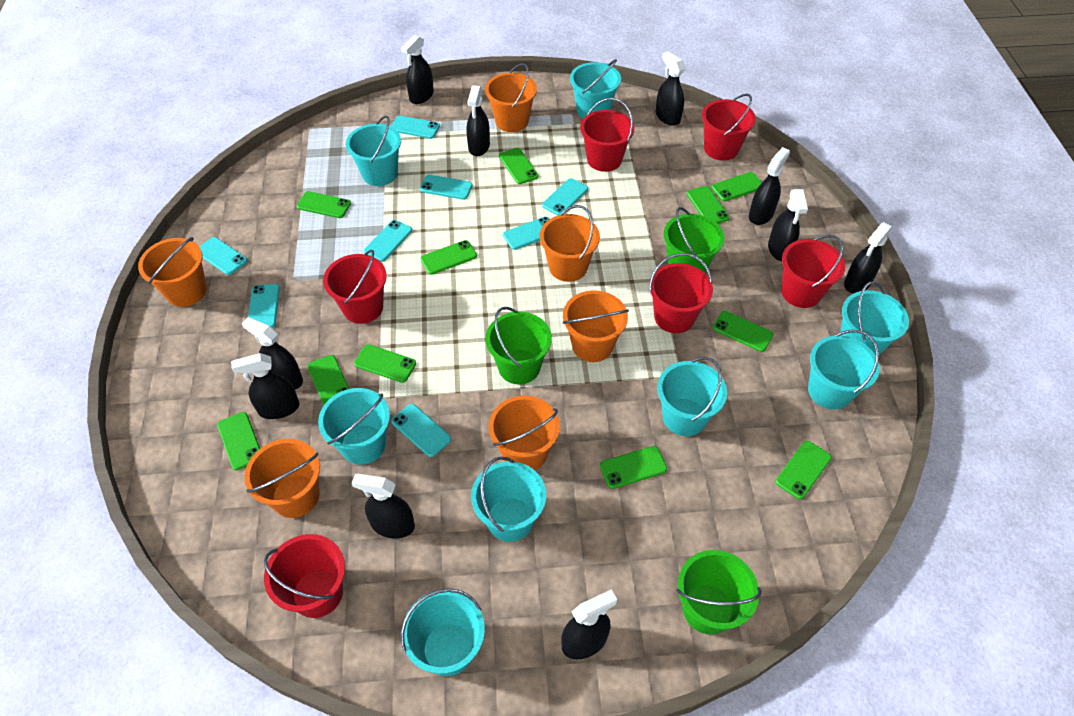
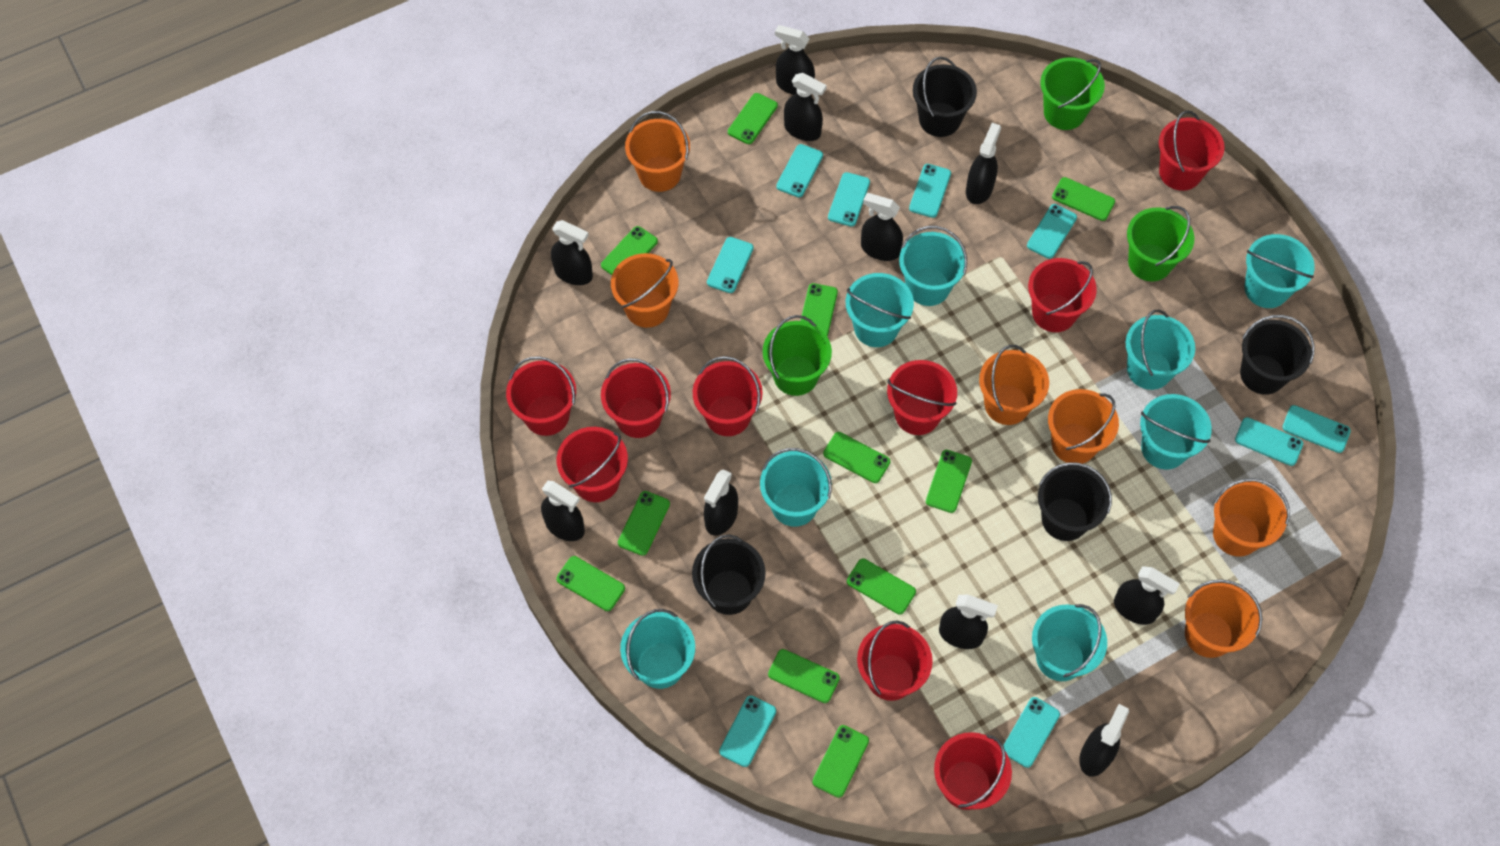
black bucket: 0 -> 4
red bucket: 6 -> 9
turquoise phone: 8 -> 9

